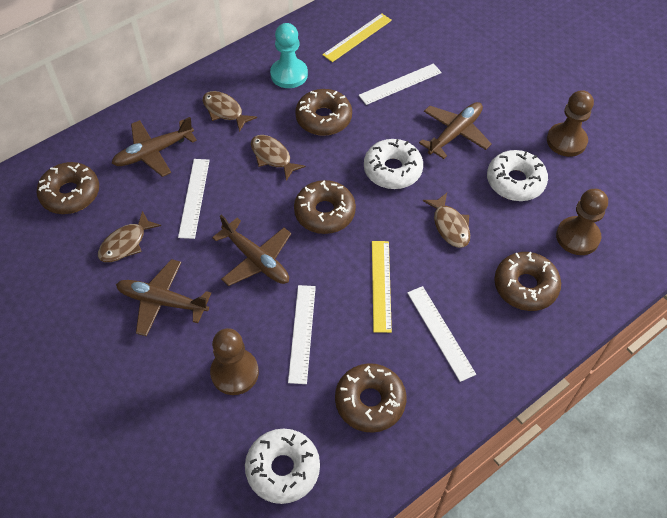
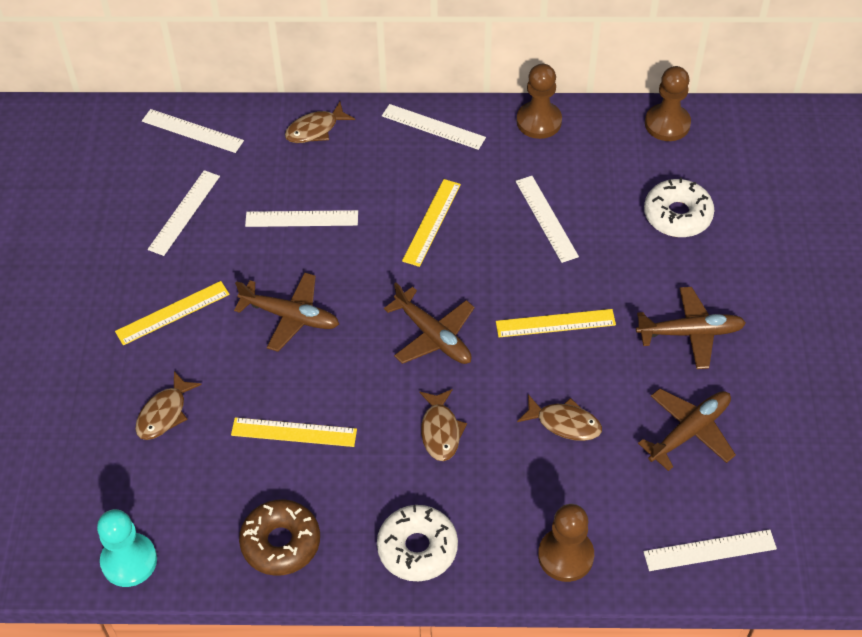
brown donut: 5 -> 1
white donut: 3 -> 2
white ruler: 4 -> 6
yellow ruler: 2 -> 4

